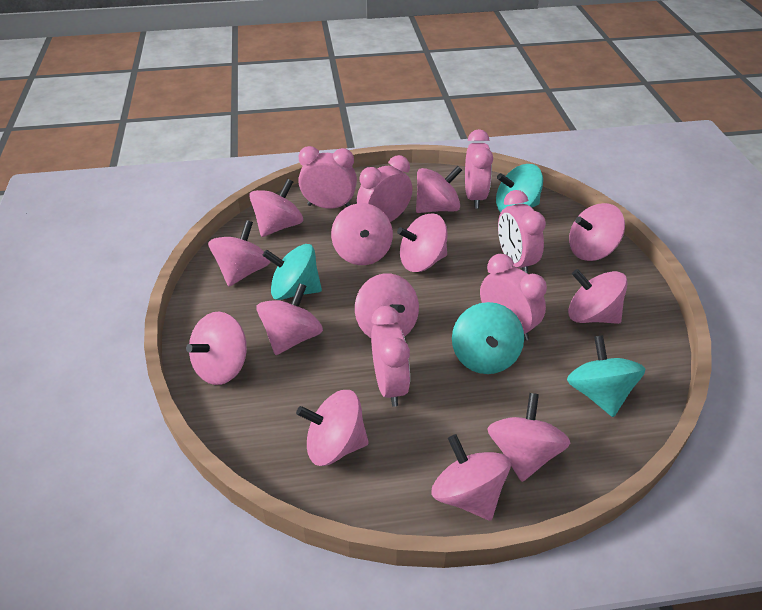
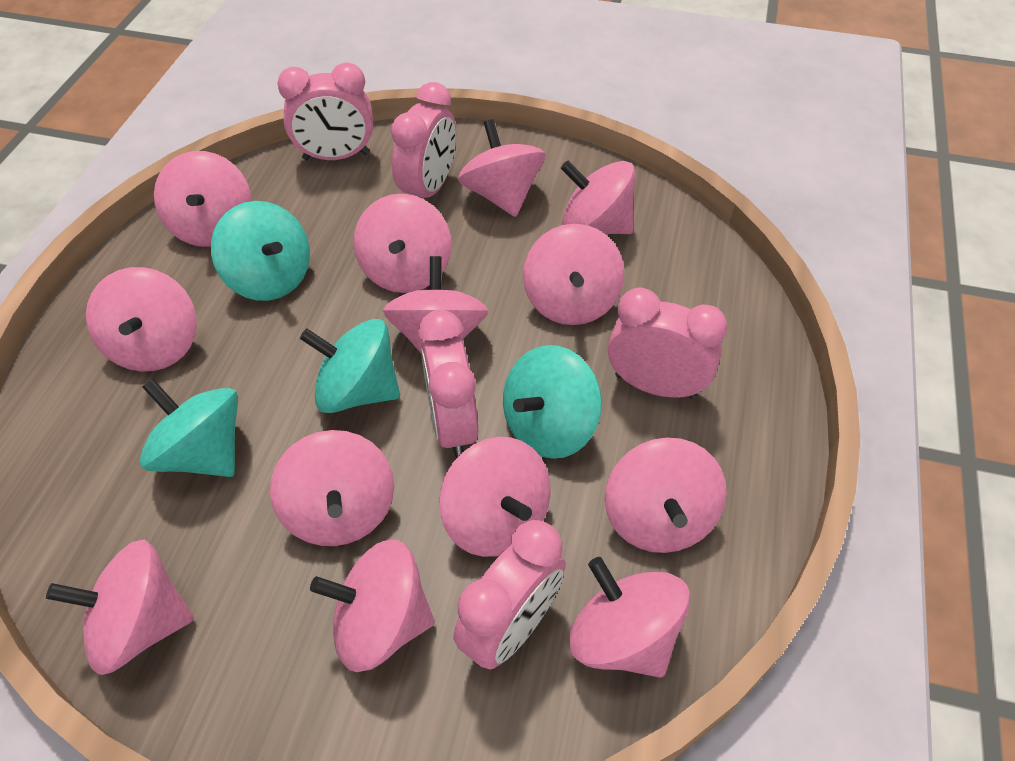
pink clock: 6 -> 5

